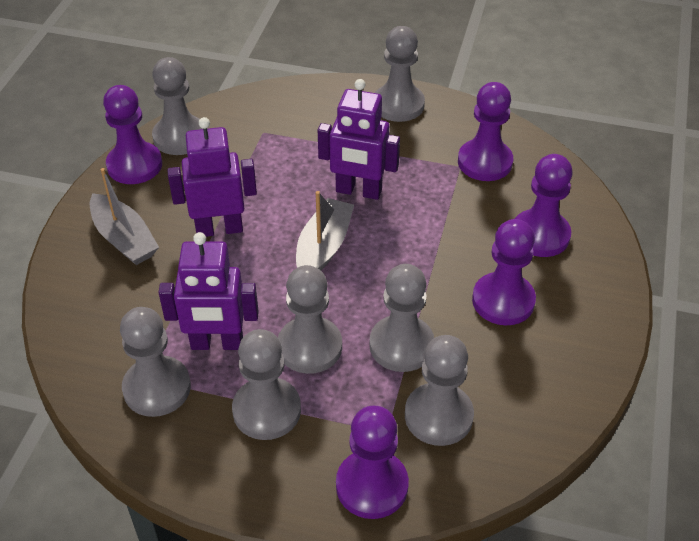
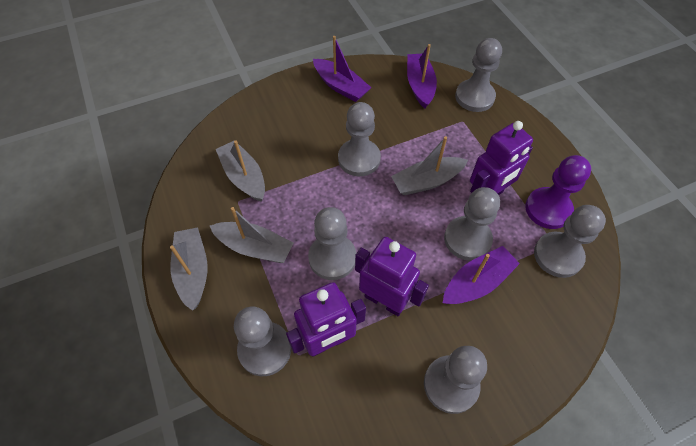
grey boat: 2 -> 4
purple boat: 0 -> 3
purple pawn: 5 -> 1

